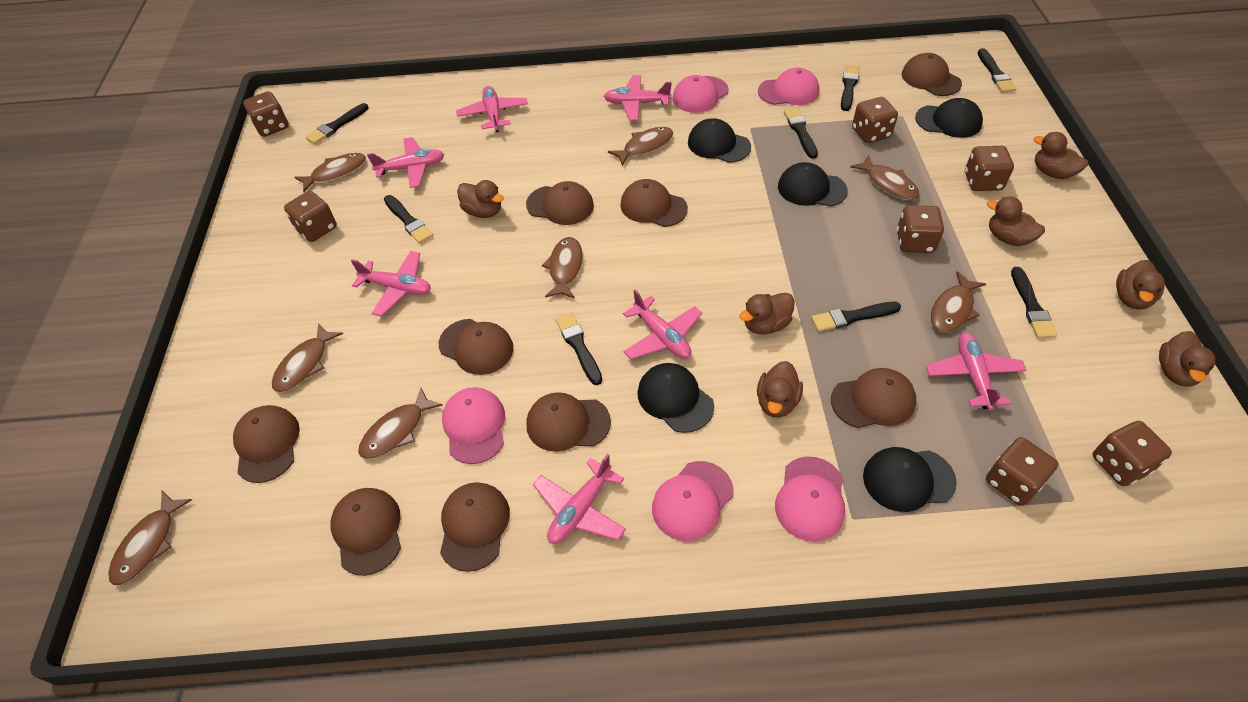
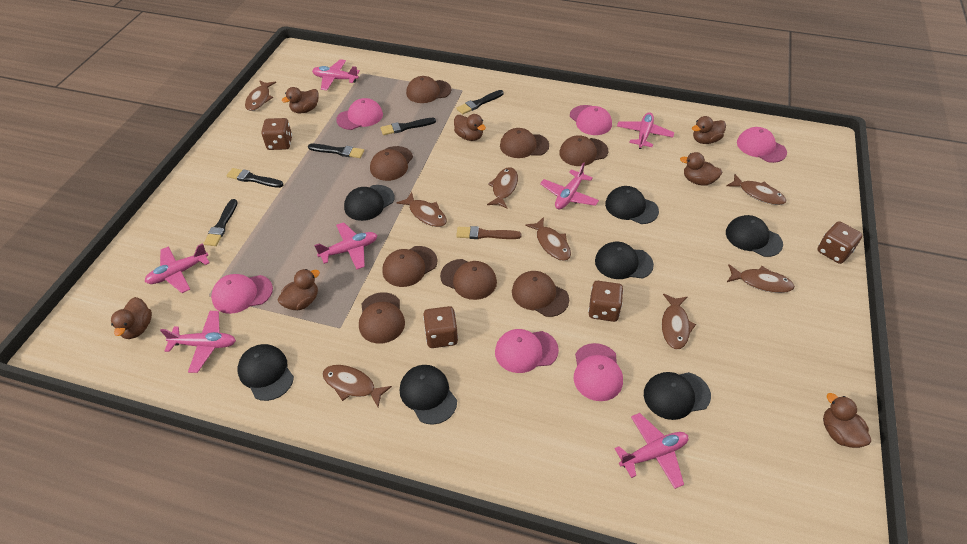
black brush: 8 -> 5
black cap: 5 -> 7
brown brush: 0 -> 1
brown cap: 9 -> 8
brown dice: 7 -> 4
pink cap: 5 -> 6

